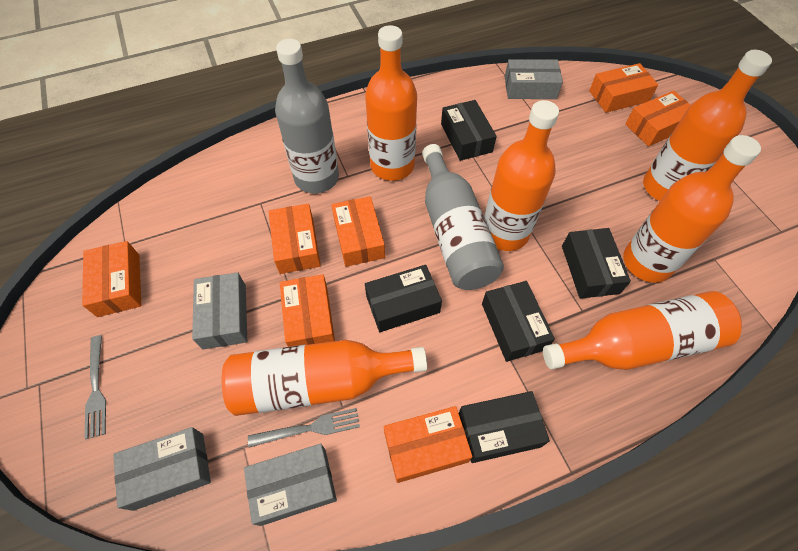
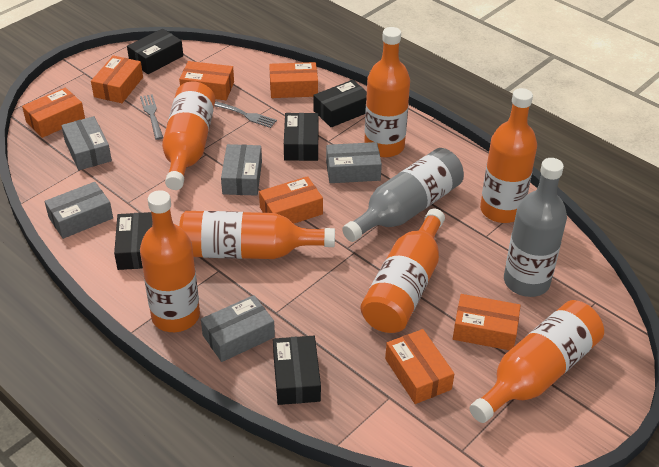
grey box: 4 -> 5
orange bottle: 6 -> 7

